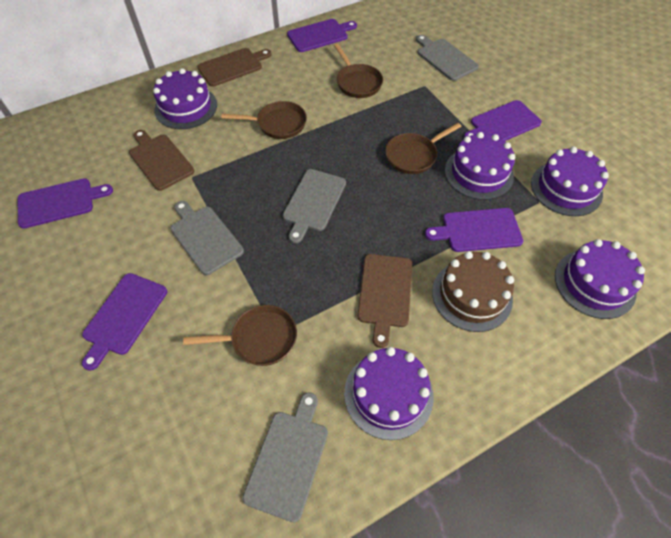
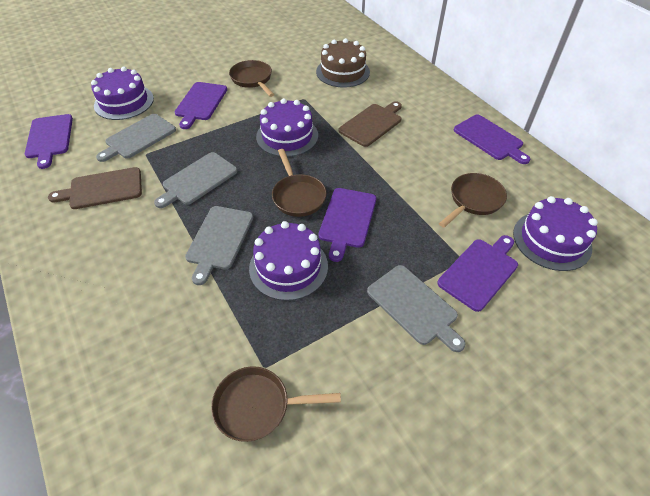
brown cutting board: 3 -> 2
purple cake: 5 -> 4

